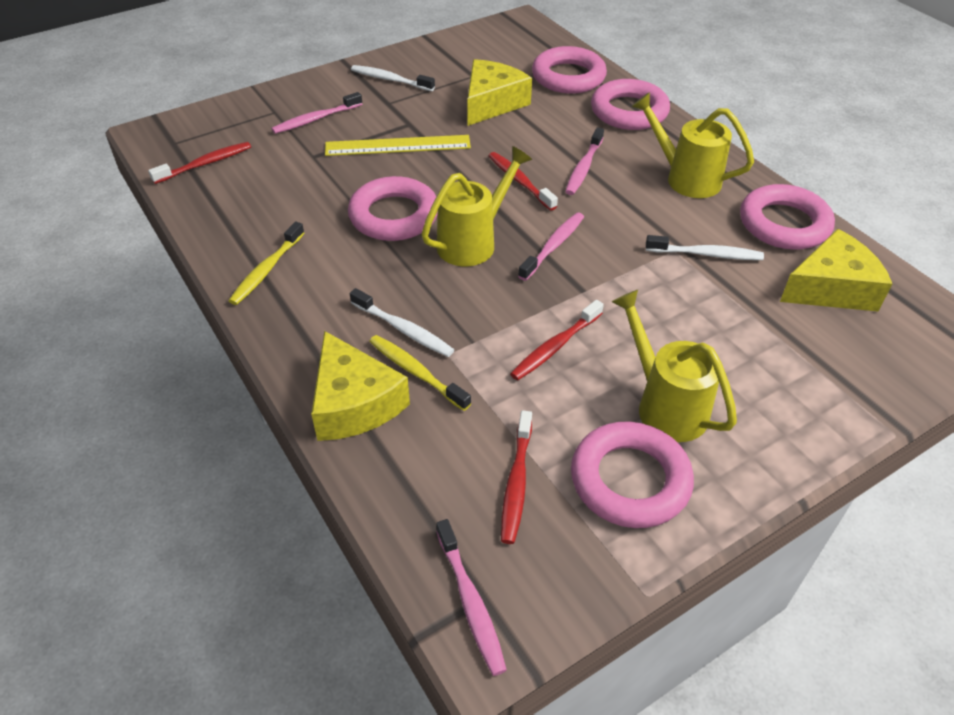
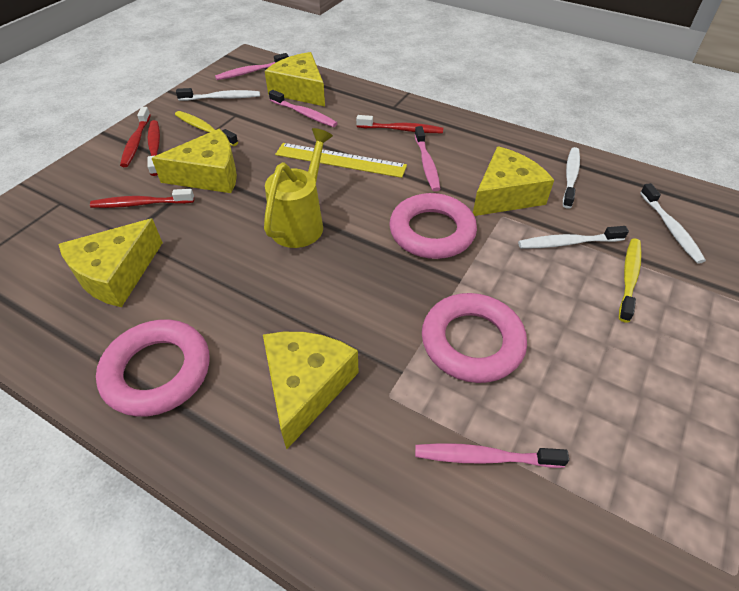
pink ring: 5 -> 3
white toothbrush: 3 -> 4
yellow cheese: 3 -> 5
yellow watering can: 3 -> 1

